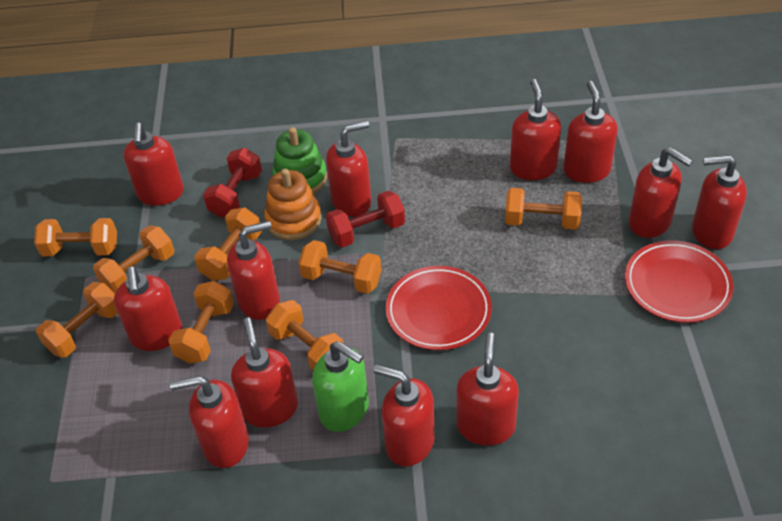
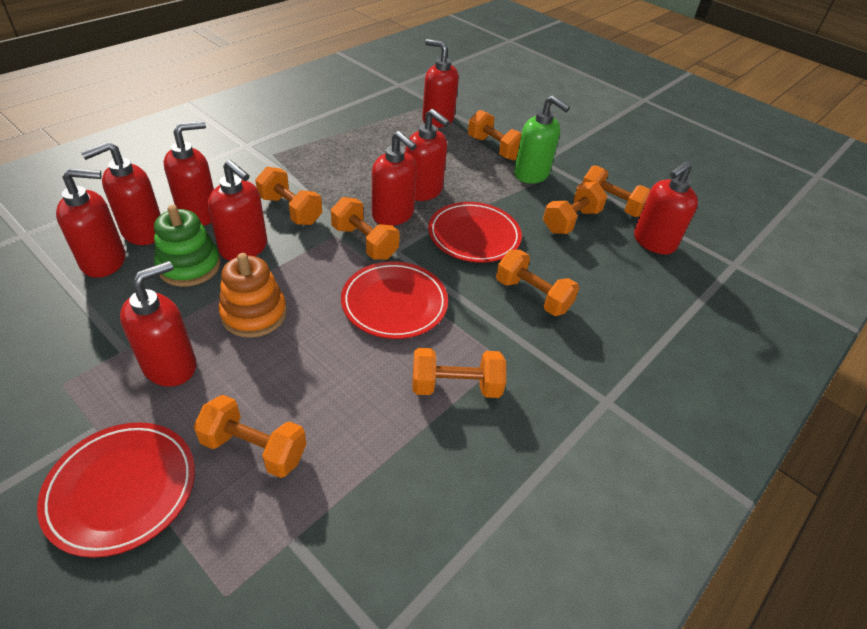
red dumbbell: 2 -> 0
red plate: 2 -> 3
red soap dispenser: 12 -> 9

